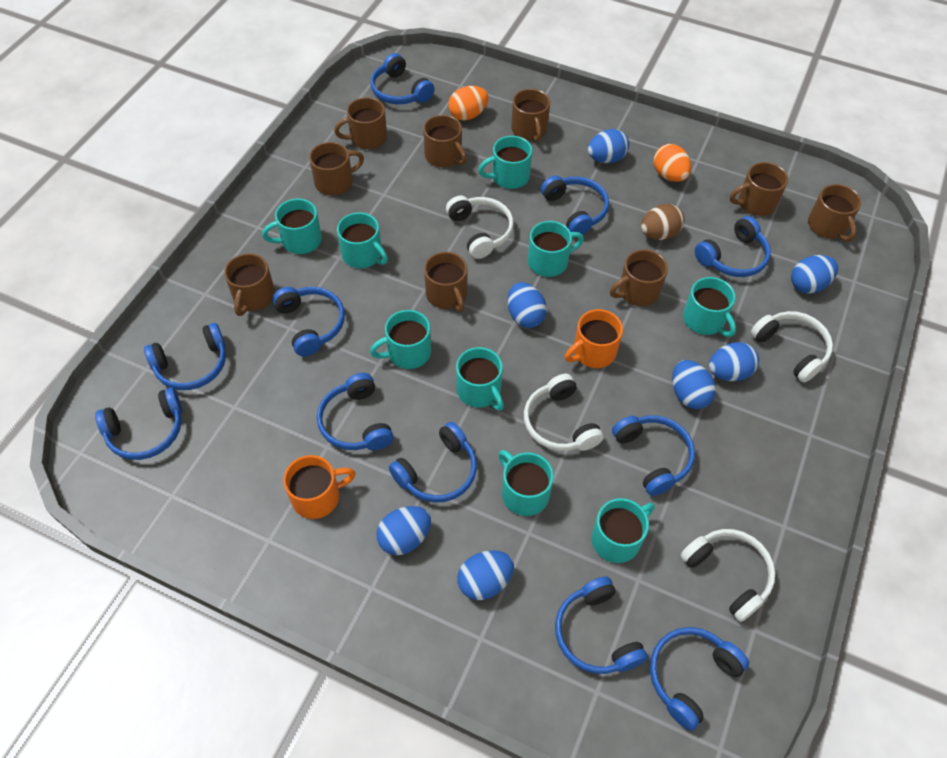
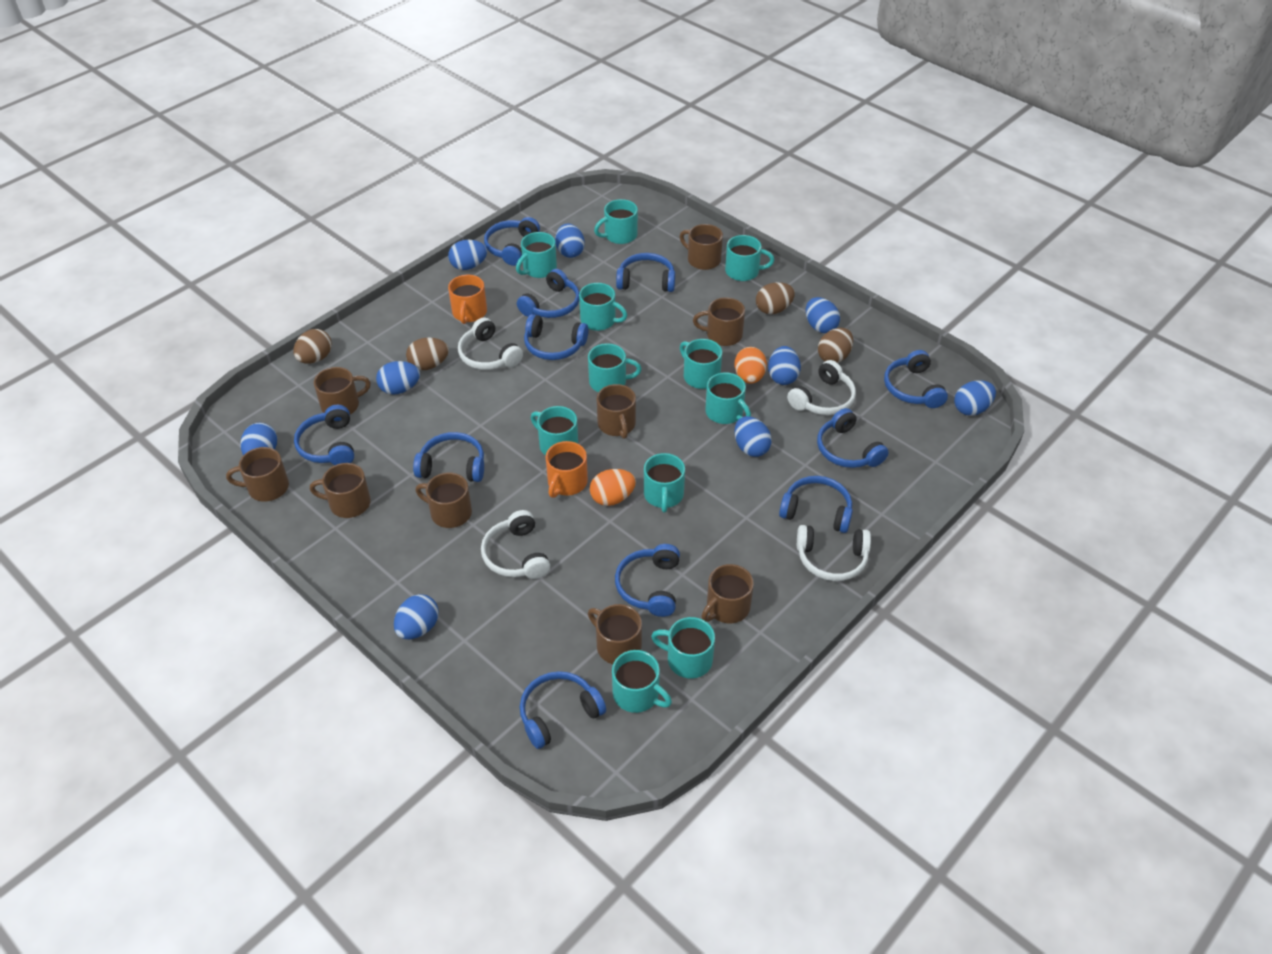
blue egg: 7 -> 9
brown egg: 1 -> 4
turquoise mug: 9 -> 11

